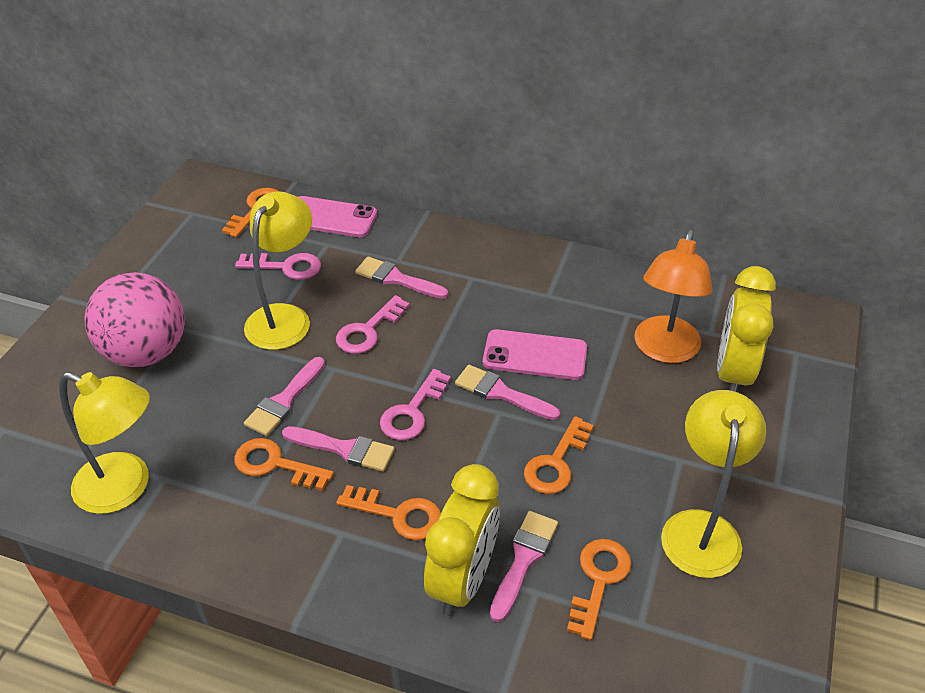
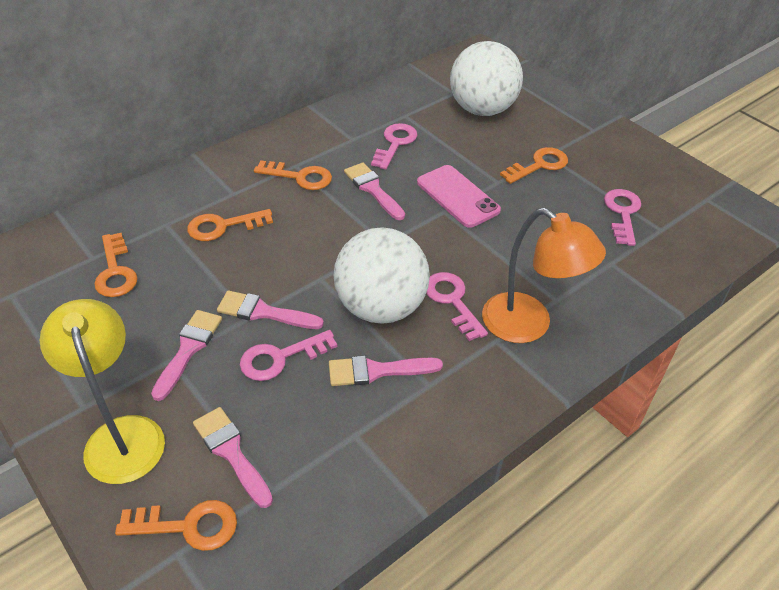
pink ball: 1 -> 0
pink key: 3 -> 4
pink phone: 2 -> 1
white ball: 0 -> 2
yellow clock: 2 -> 0
yellow lamp: 3 -> 1

